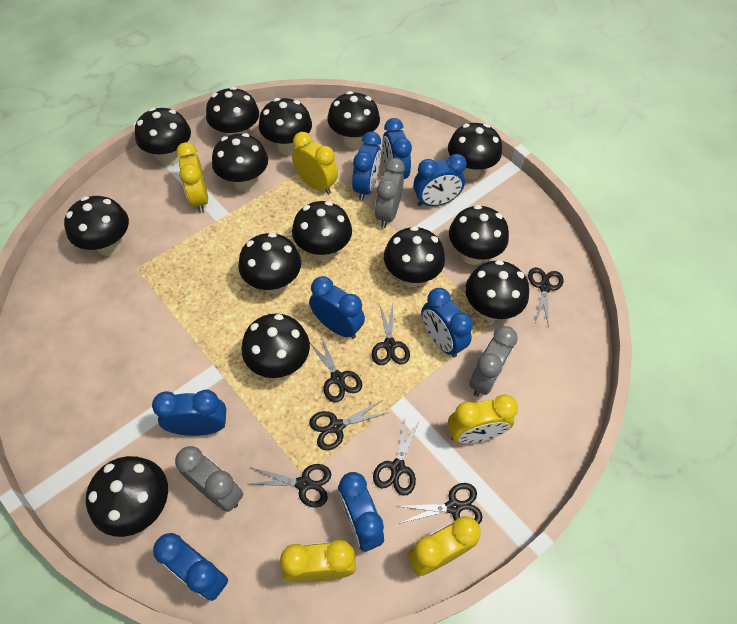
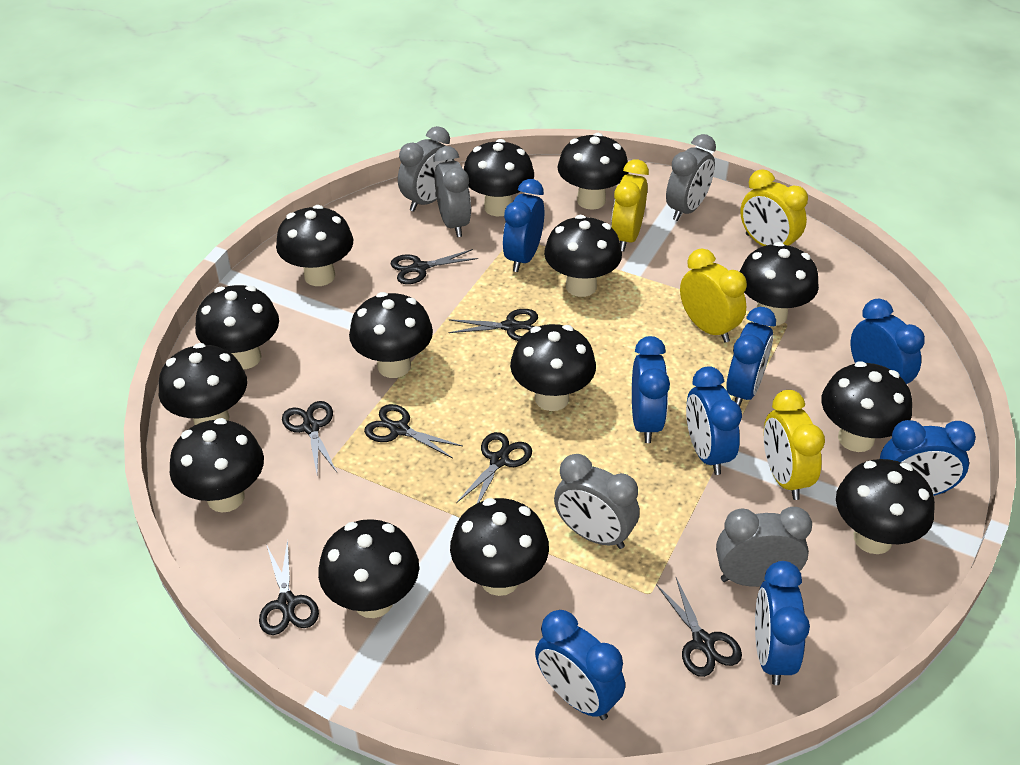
grey clock: 3 -> 5
yellow clock: 5 -> 4

